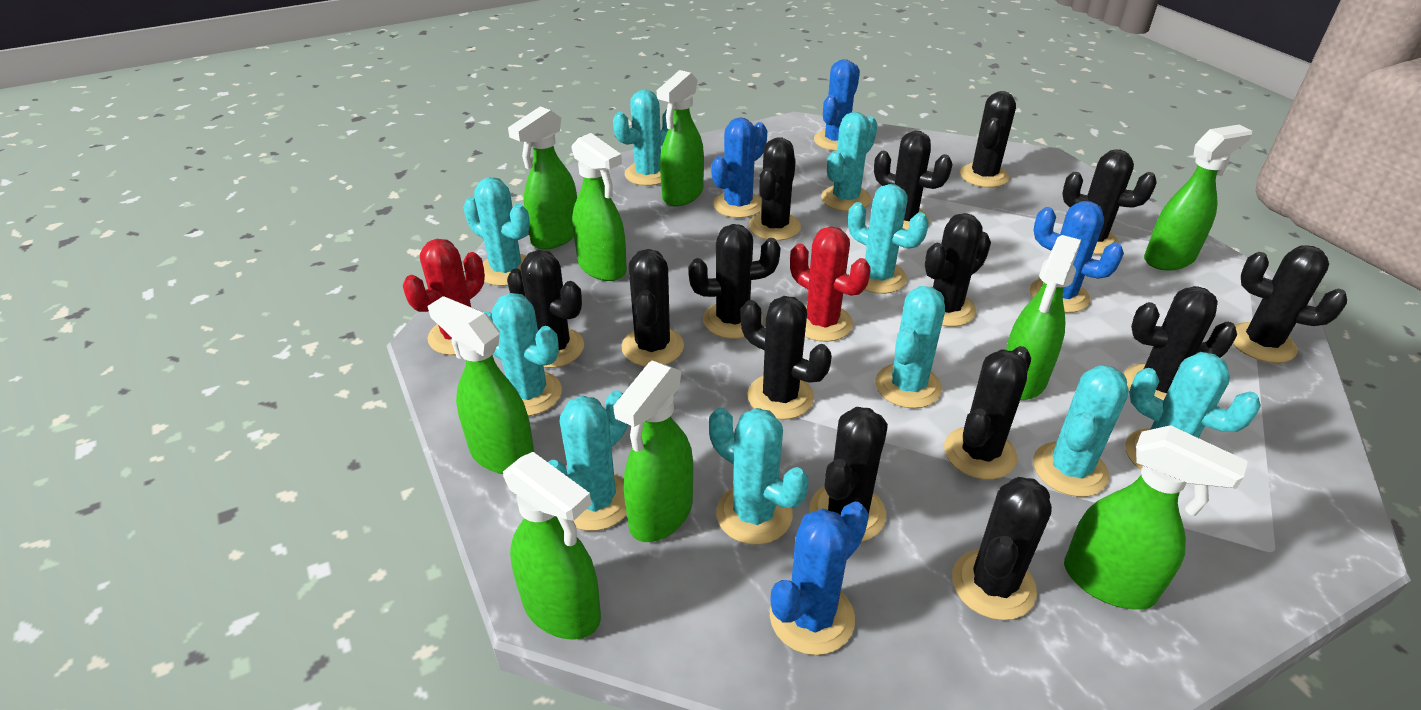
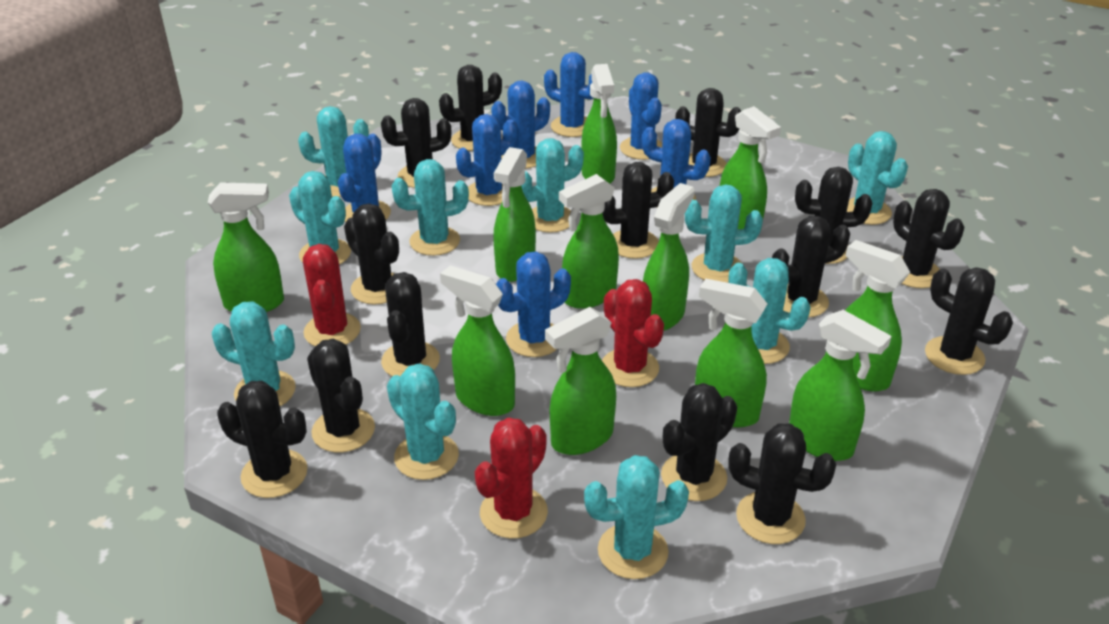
blue cactus: 4 -> 7
green spray bottle: 9 -> 11
red cactus: 2 -> 3

